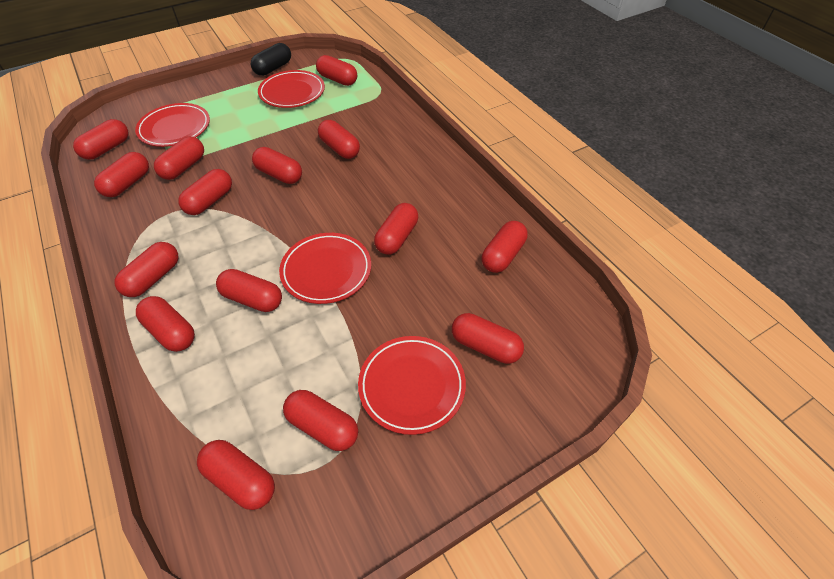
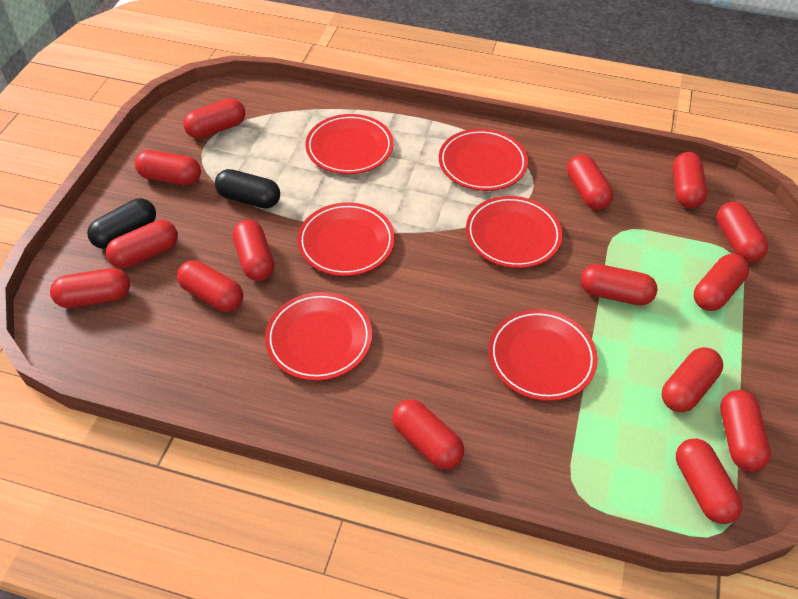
black capsule: 1 -> 2
red plate: 4 -> 6

